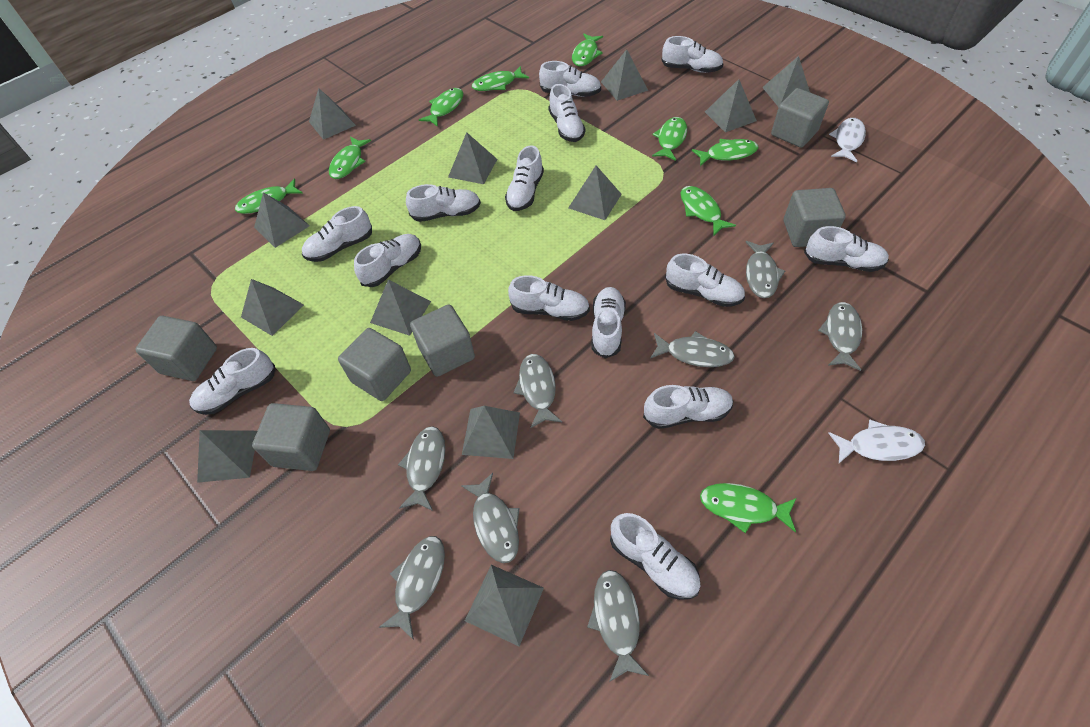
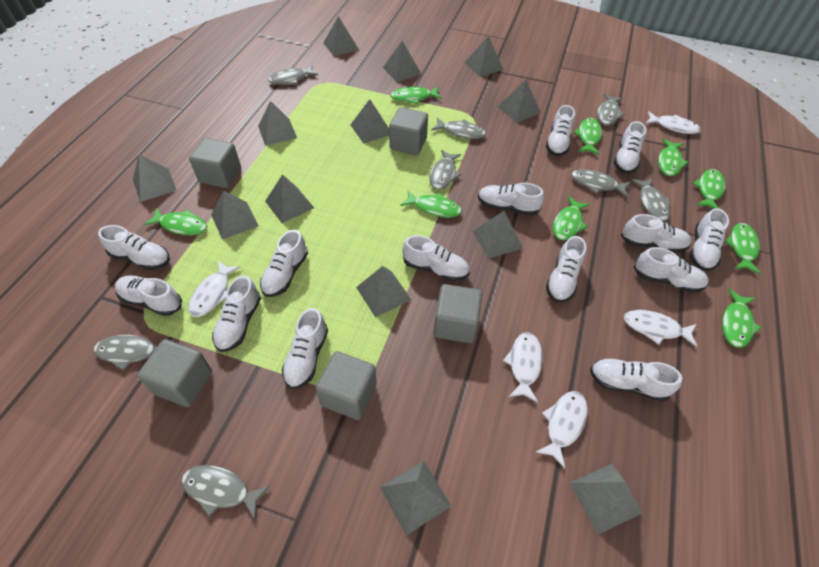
grey cube: 6 -> 5
grey pyramid: 12 -> 13
white fish: 2 -> 5

